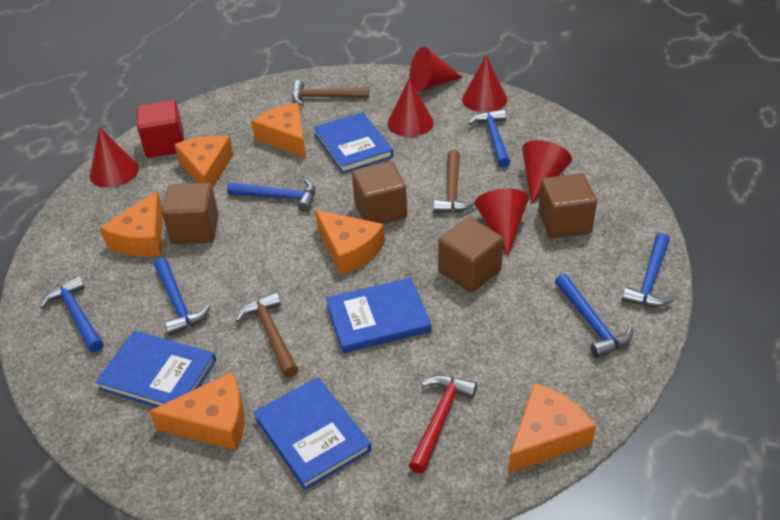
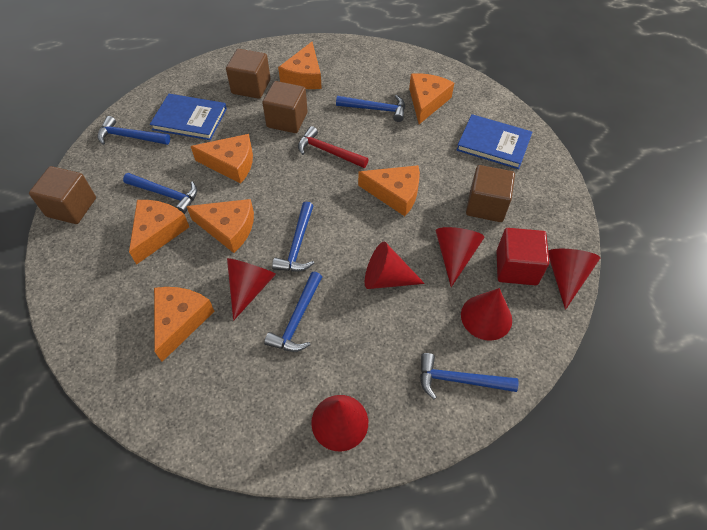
blue book: 4 -> 2
brown hammer: 3 -> 0
orange cheese: 6 -> 7

